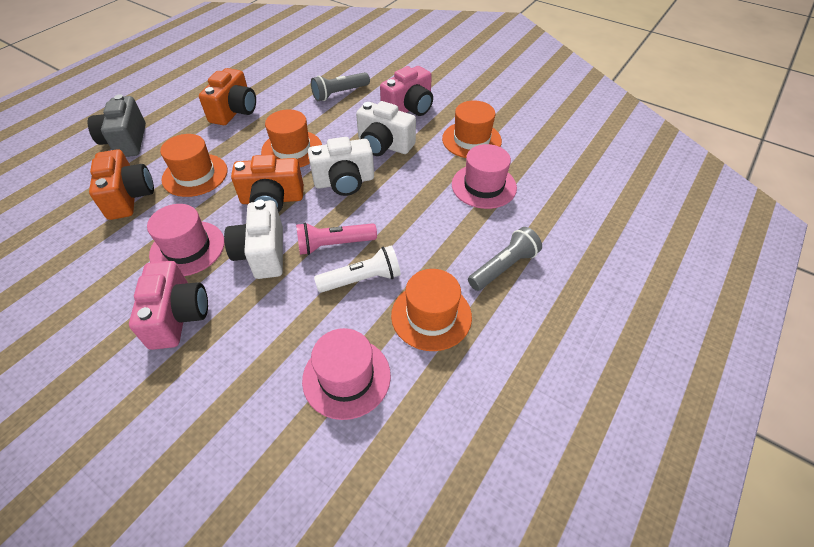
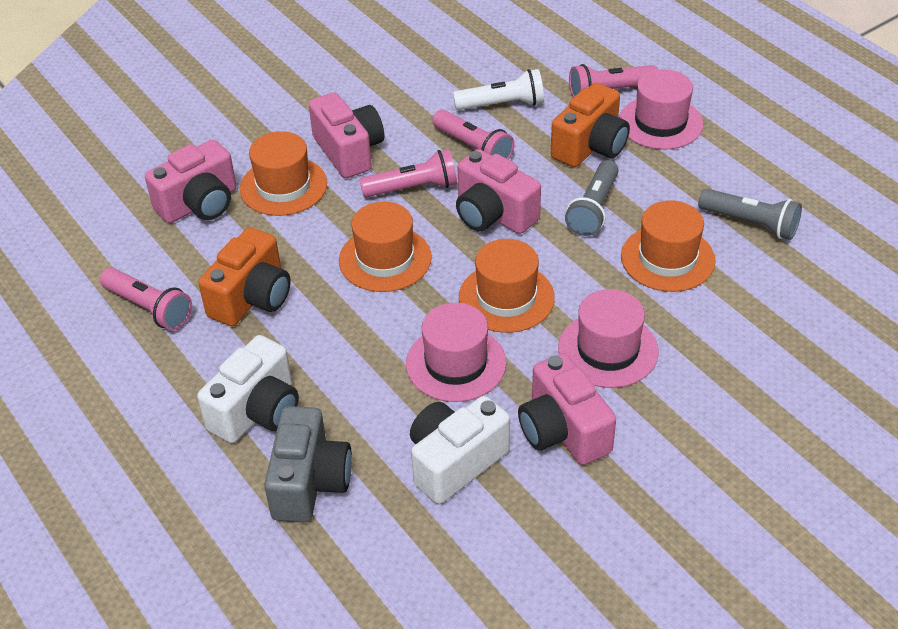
orange camera: 3 -> 2
pink camera: 2 -> 4
pink flashlight: 1 -> 4
white camera: 3 -> 2

